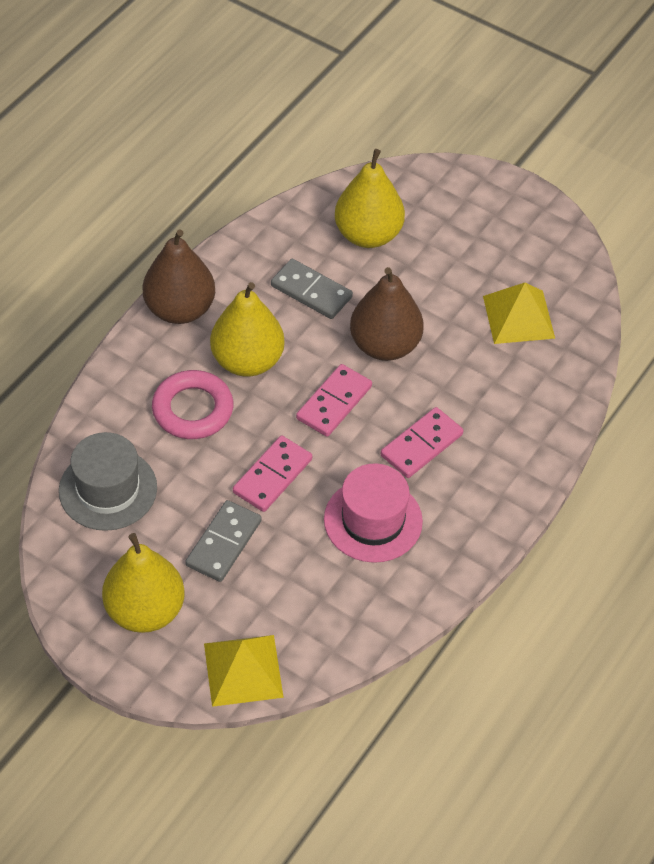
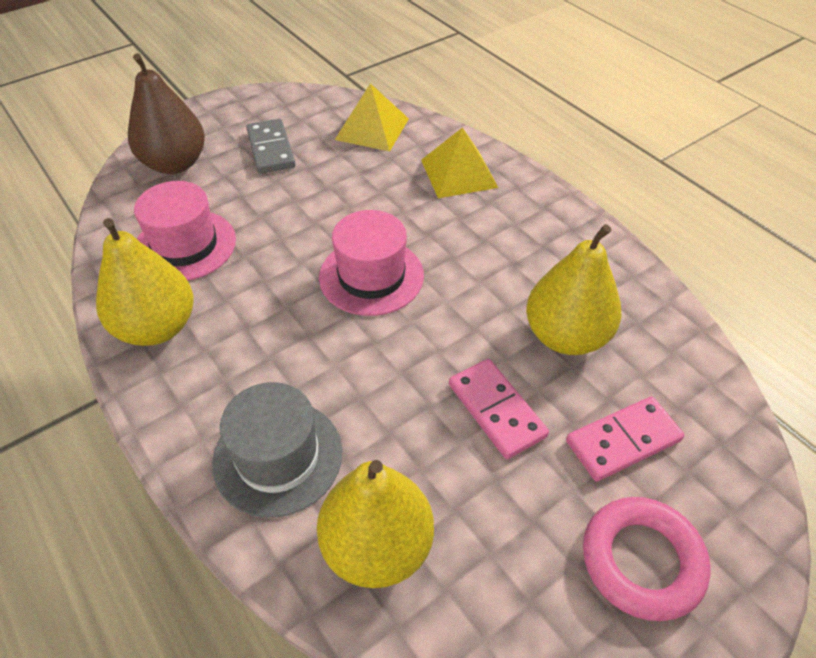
brown pear: 2 -> 1
grey domino: 2 -> 1
pink domino: 3 -> 2
pink hat: 1 -> 2

